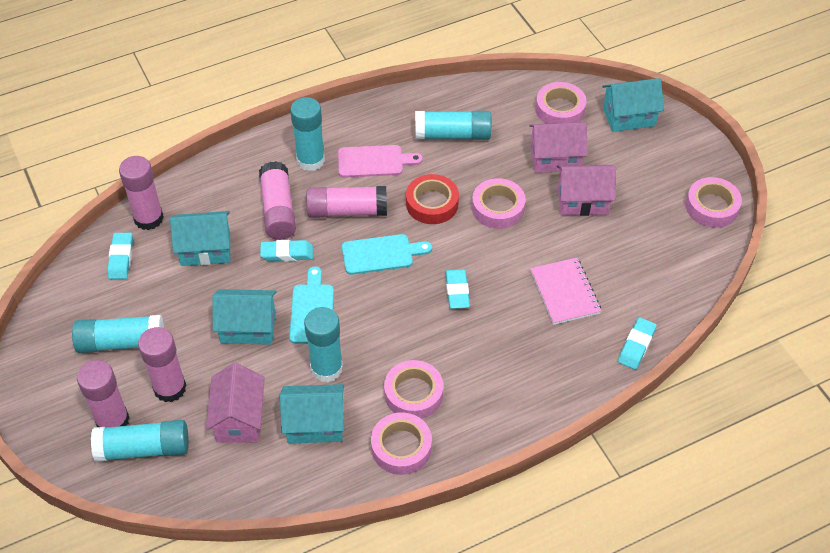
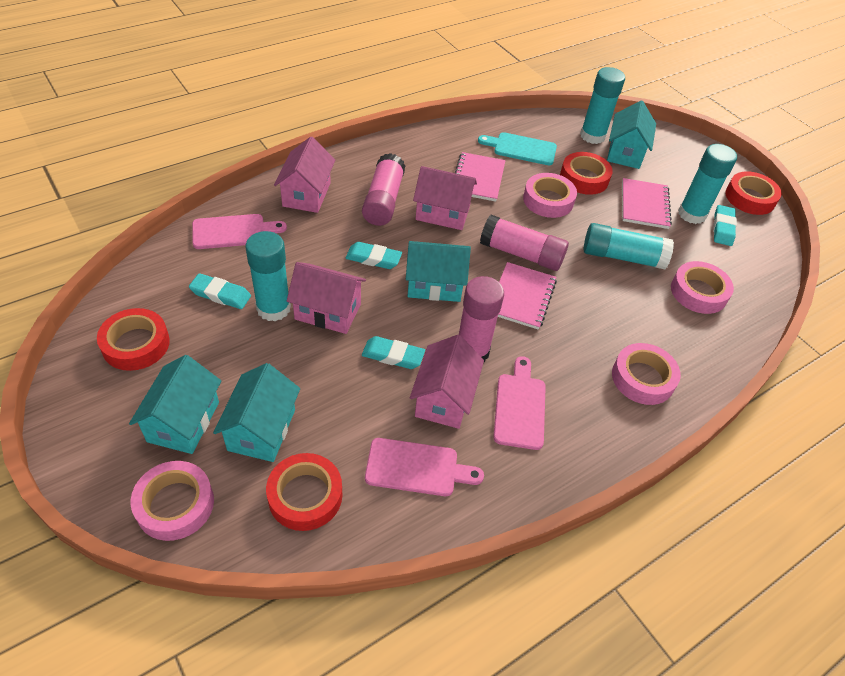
pink cutting board: 1 -> 3
pink glue stick: 5 -> 3
pink house: 3 -> 4
pink notebook: 1 -> 3
pink tape: 5 -> 4
red tape: 1 -> 4
turquoise cutting board: 2 -> 1
turquoise glue stick: 5 -> 4

